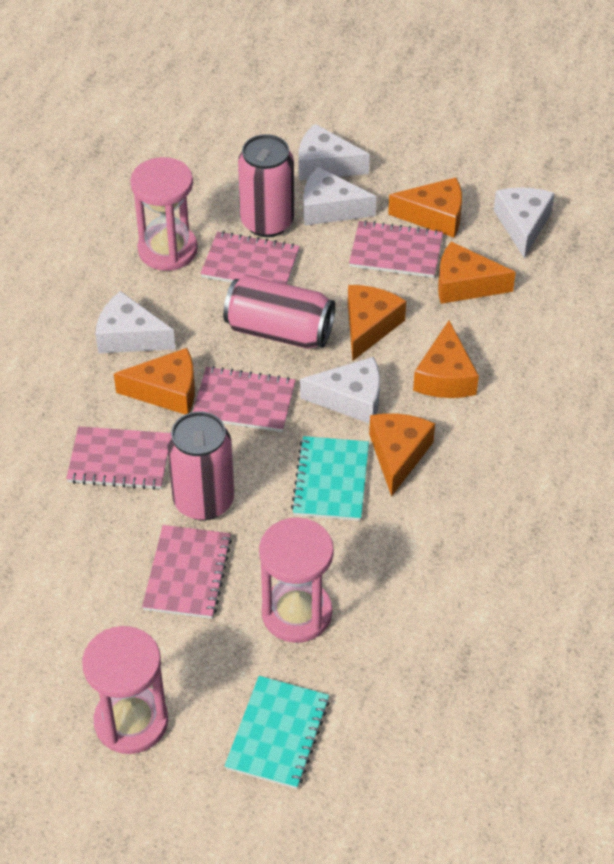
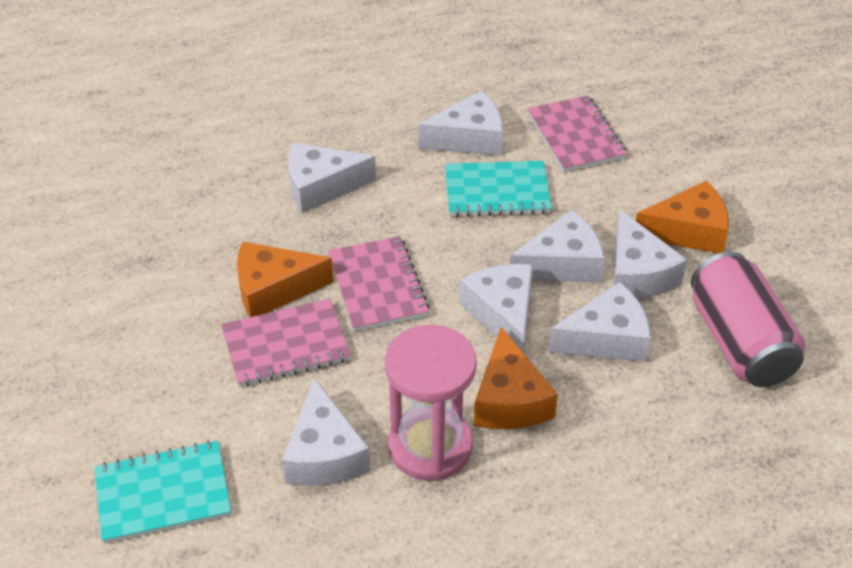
orange cheese: 6 -> 3
pink can: 3 -> 1
pink hourglass: 3 -> 1
pink notebook: 5 -> 3
white cheese: 5 -> 7

